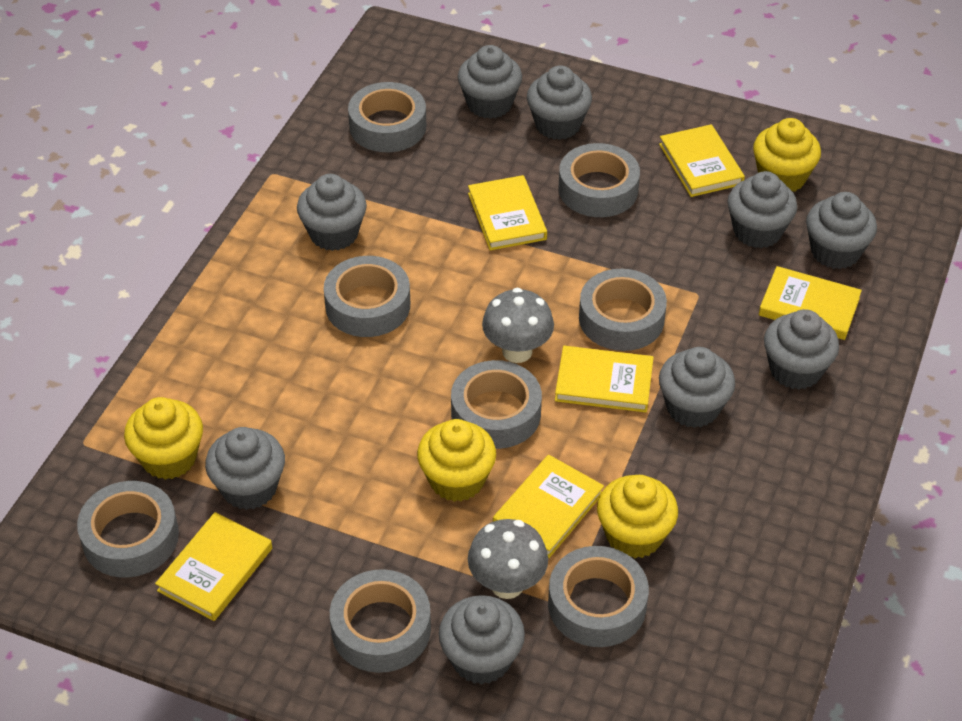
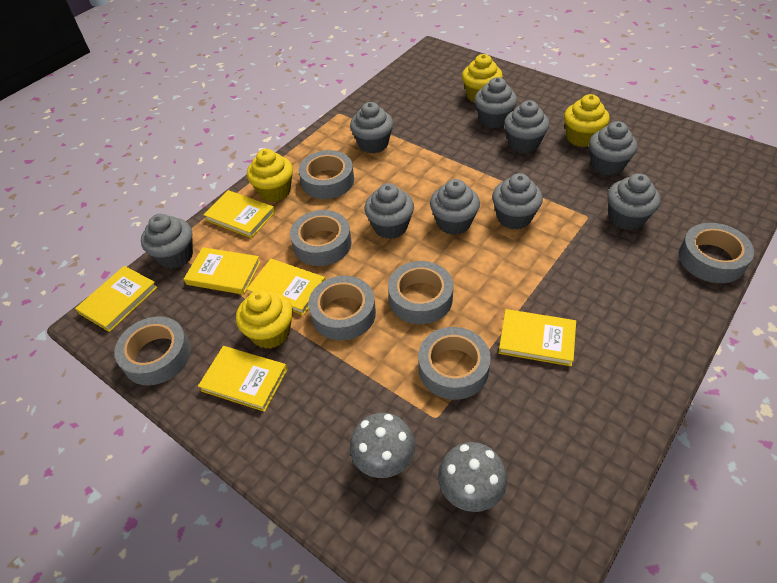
grey tape: 8 -> 7

